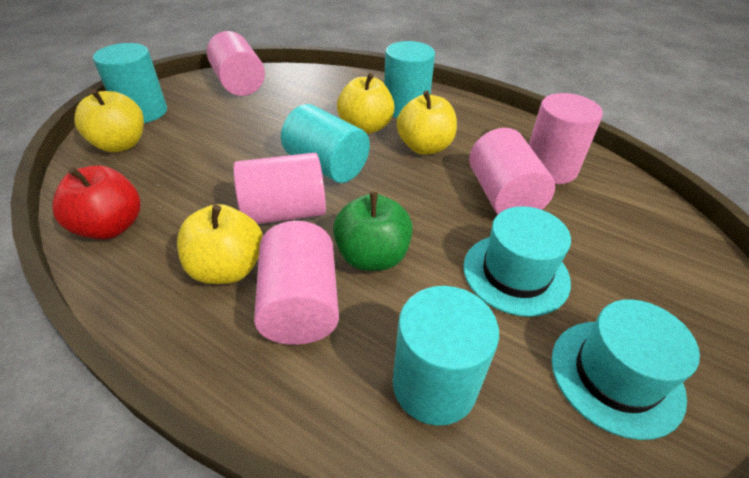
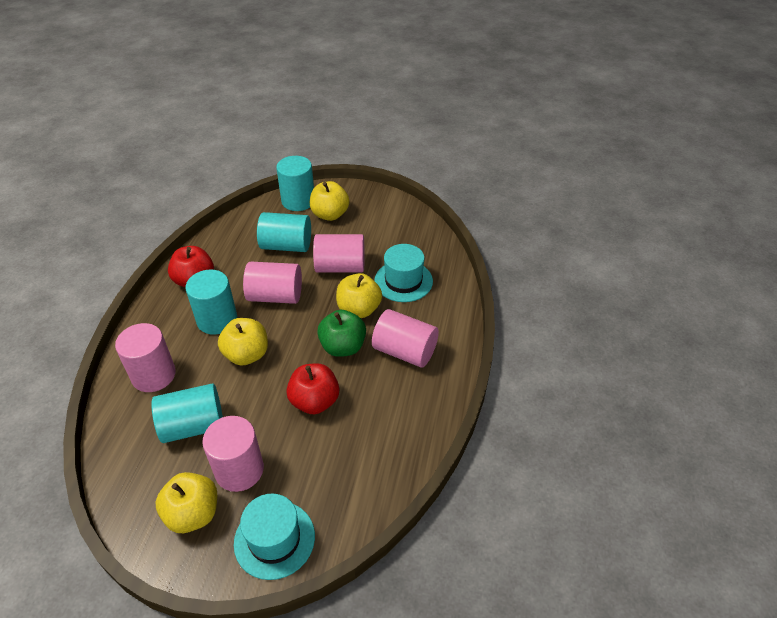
red apple: 1 -> 2

